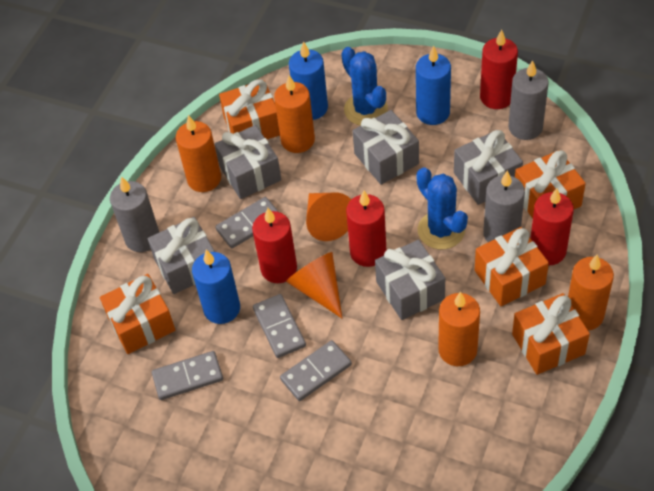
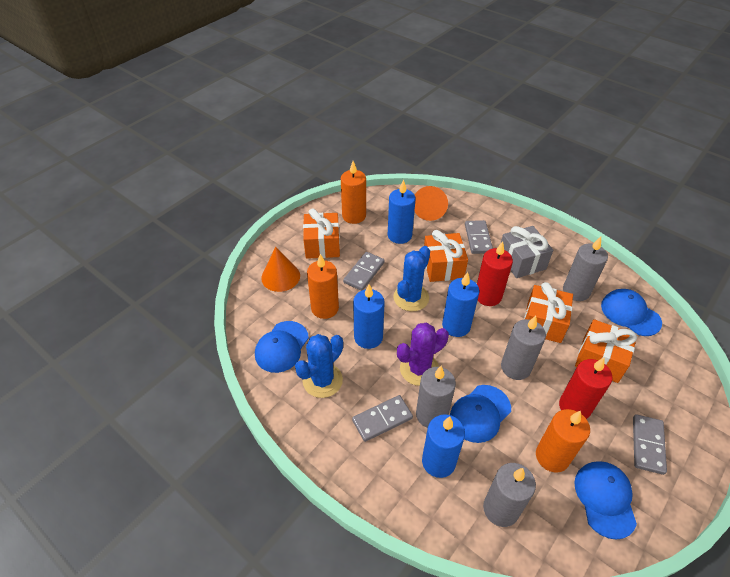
blue candle: 3 -> 4
blue cap: 0 -> 4
grey candle: 3 -> 4
grey gift: 5 -> 1
orange candle: 4 -> 3
orange gift: 5 -> 4
purple cactus: 0 -> 1
red candle: 4 -> 2

